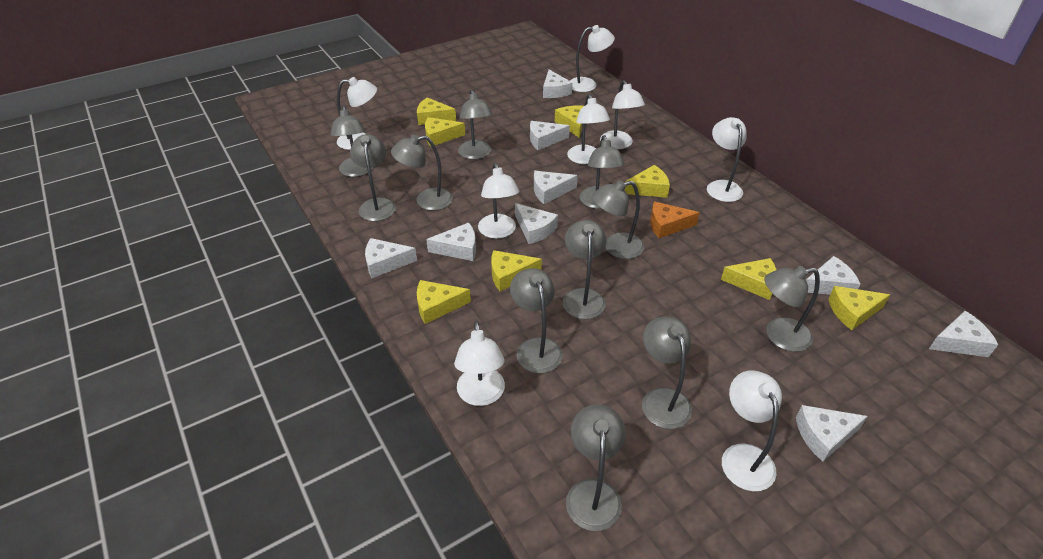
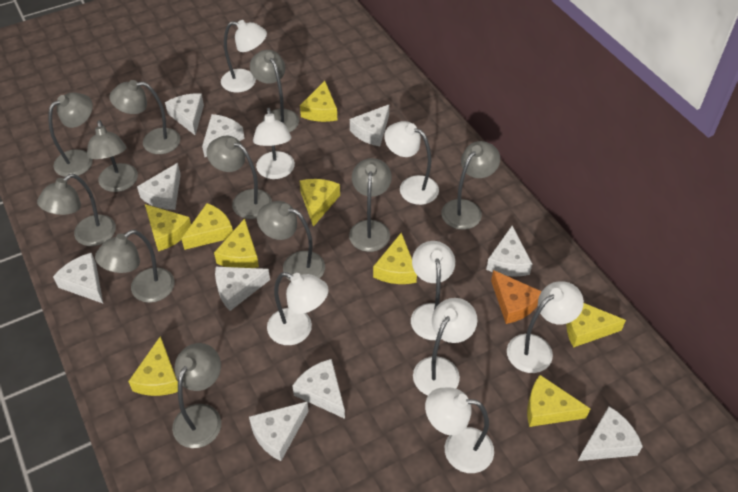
white cheese: 9 -> 10
yellow cheese: 8 -> 9

